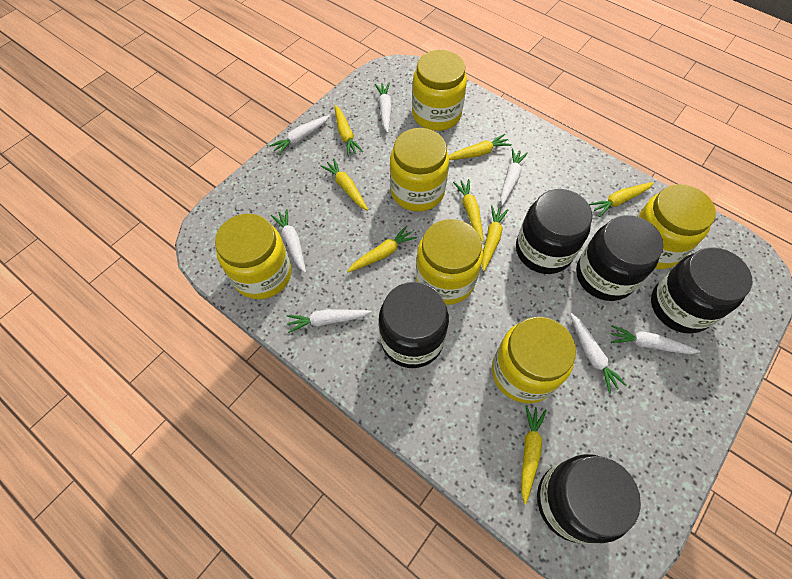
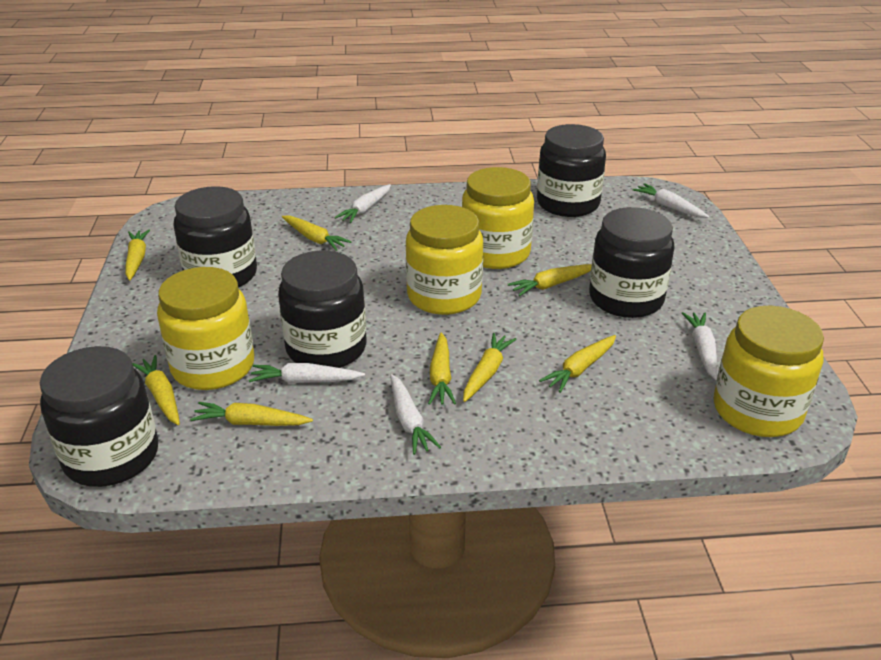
white carrot: 7 -> 5
yellow jar: 6 -> 4

